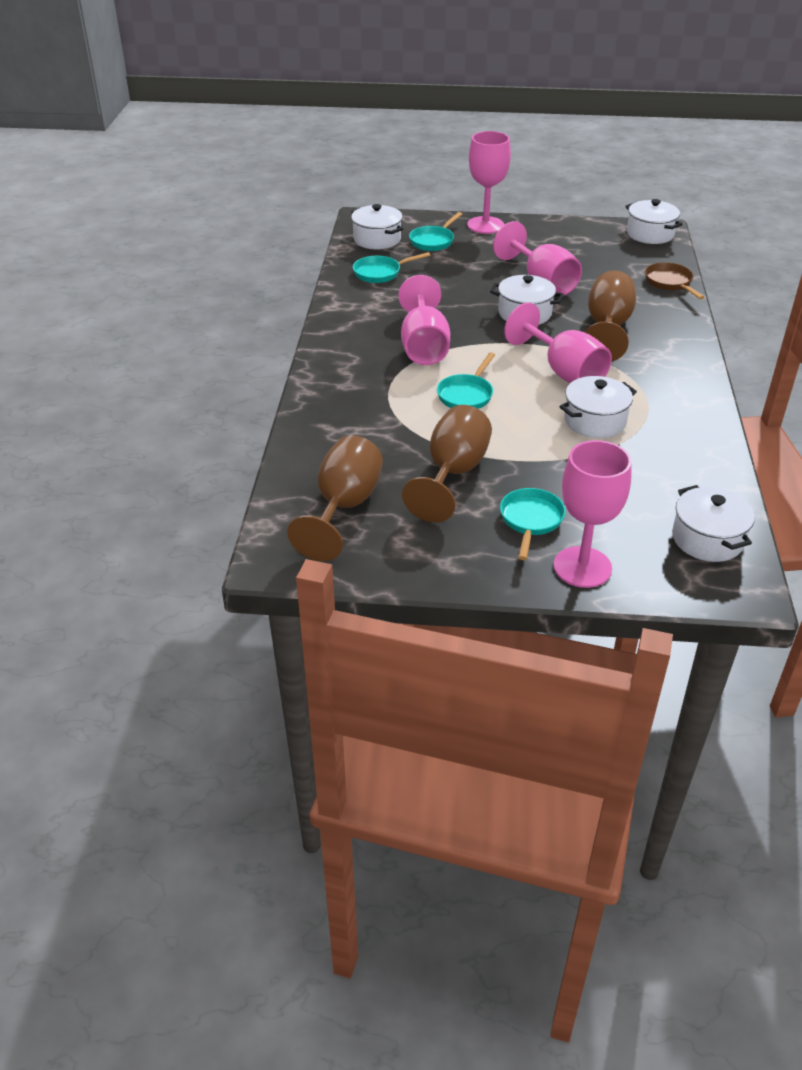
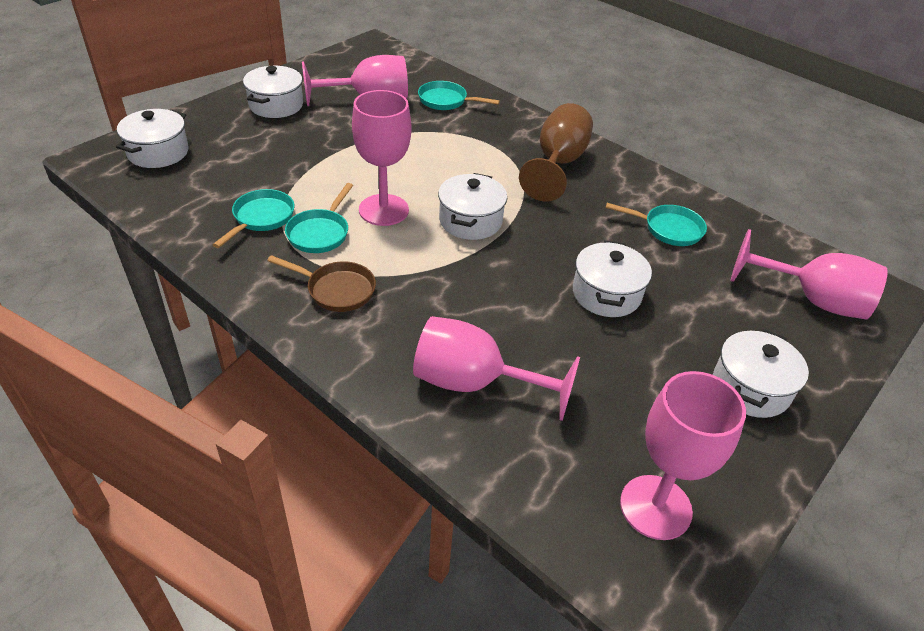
brown goblet: 3 -> 1

